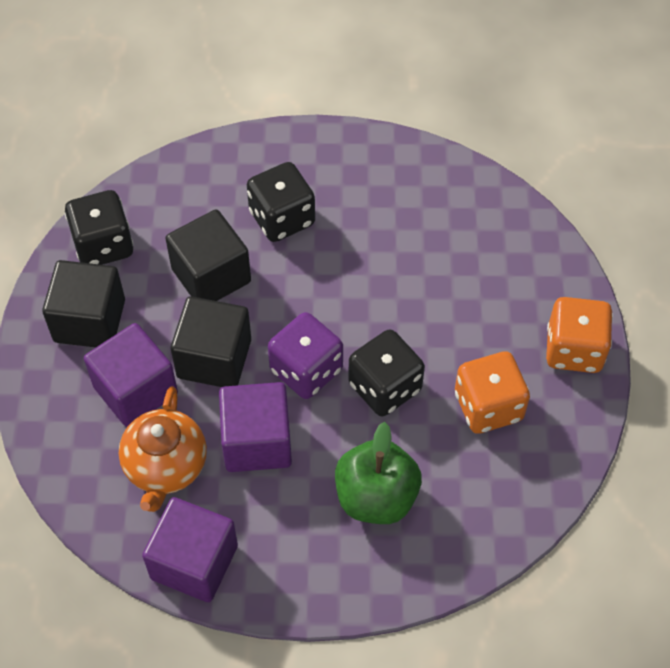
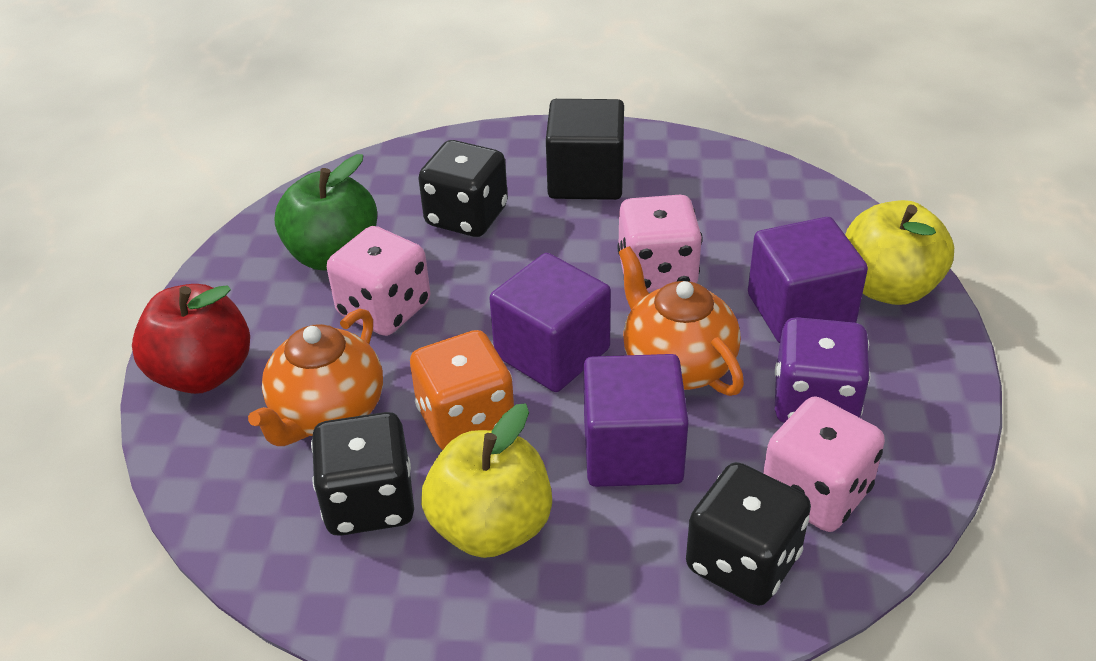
black cube: 3 -> 1
orange dice: 2 -> 1
orange teapot: 1 -> 2
pink dice: 0 -> 3
red apple: 0 -> 1
yellow apple: 0 -> 2

